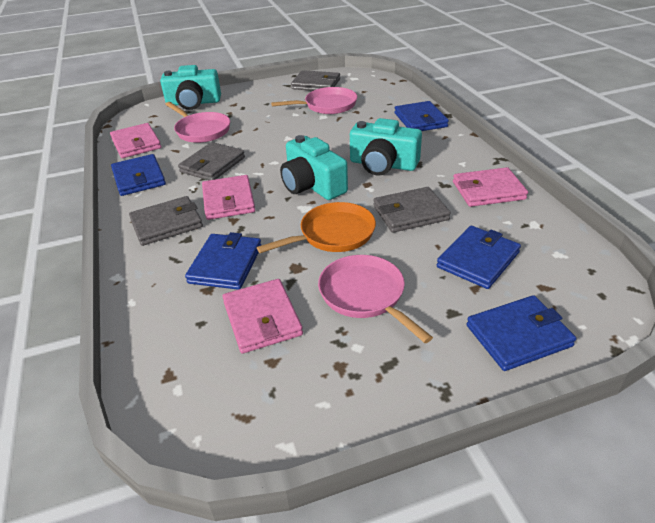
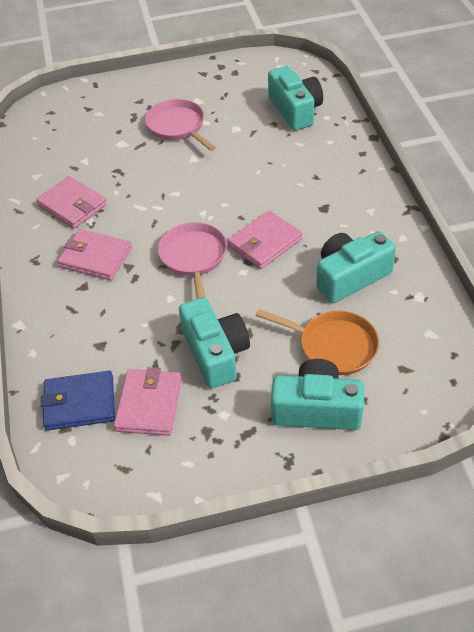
blue wallet: 5 -> 1
grey wallet: 4 -> 0
pink pan: 3 -> 2
turquoise camera: 3 -> 4

